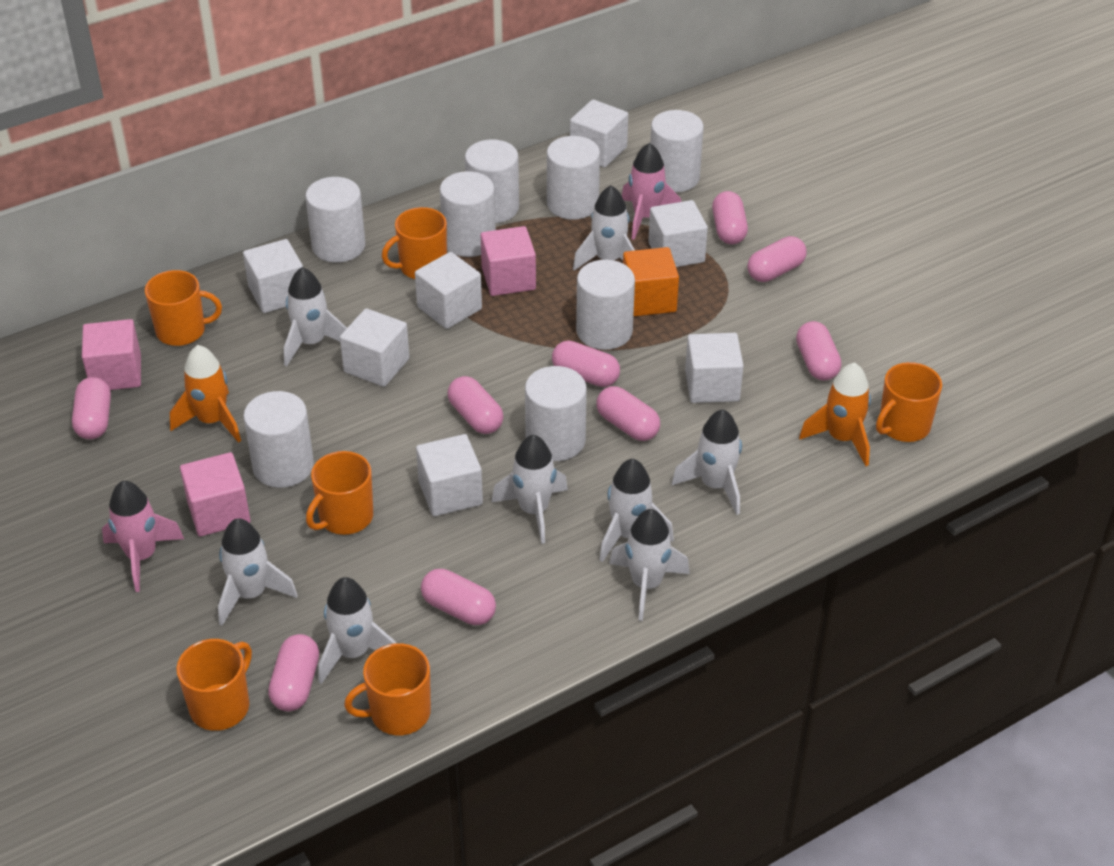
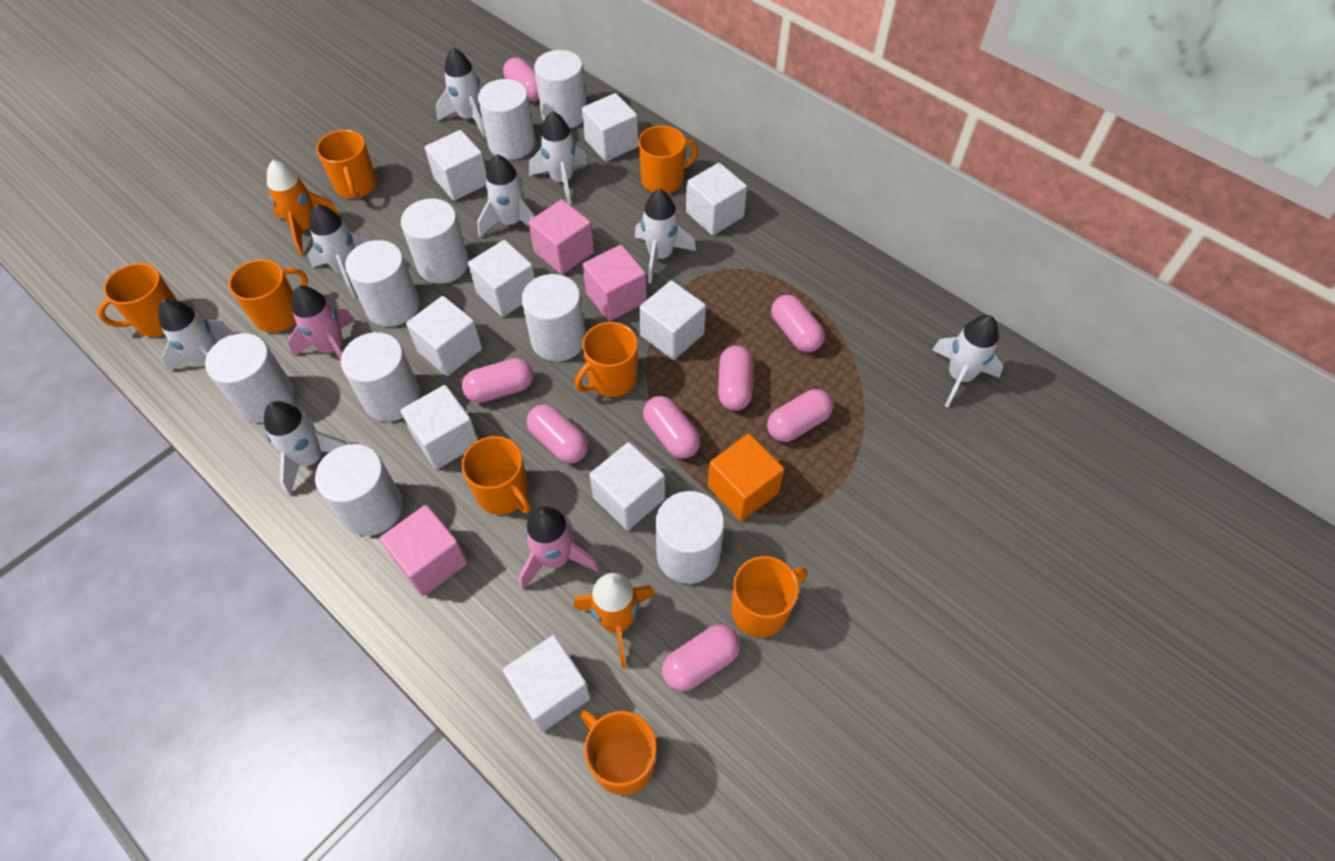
orange mug: 6 -> 8
pink capsule: 9 -> 8
white cube: 7 -> 9
white cylinder: 8 -> 9

